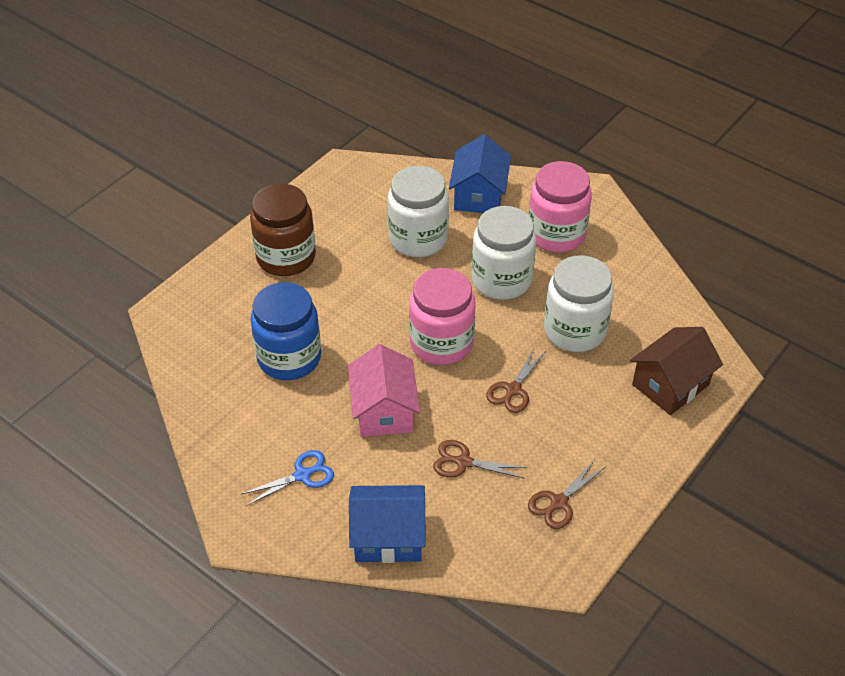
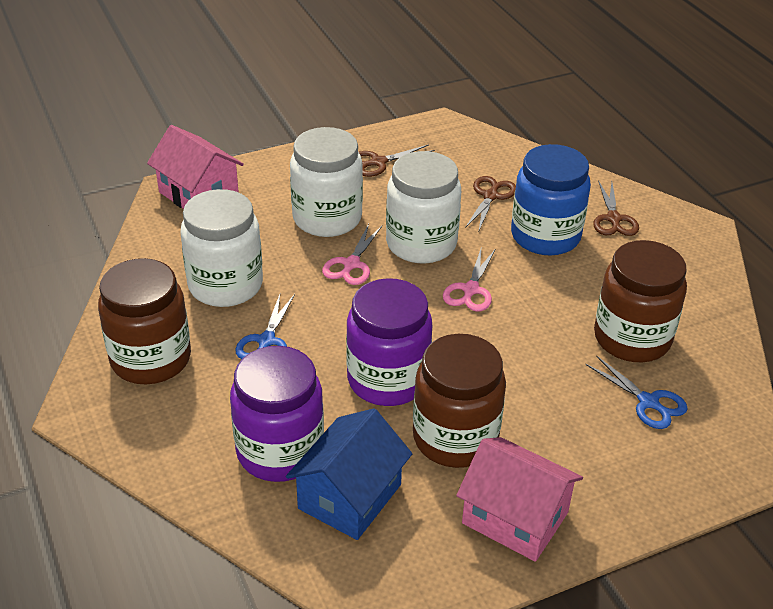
blue house: 2 -> 1
blue scissors: 1 -> 2
brown house: 1 -> 0
brown jar: 1 -> 3
pink house: 1 -> 2
pink jar: 2 -> 0
pink scissors: 0 -> 2
purple jar: 0 -> 2

